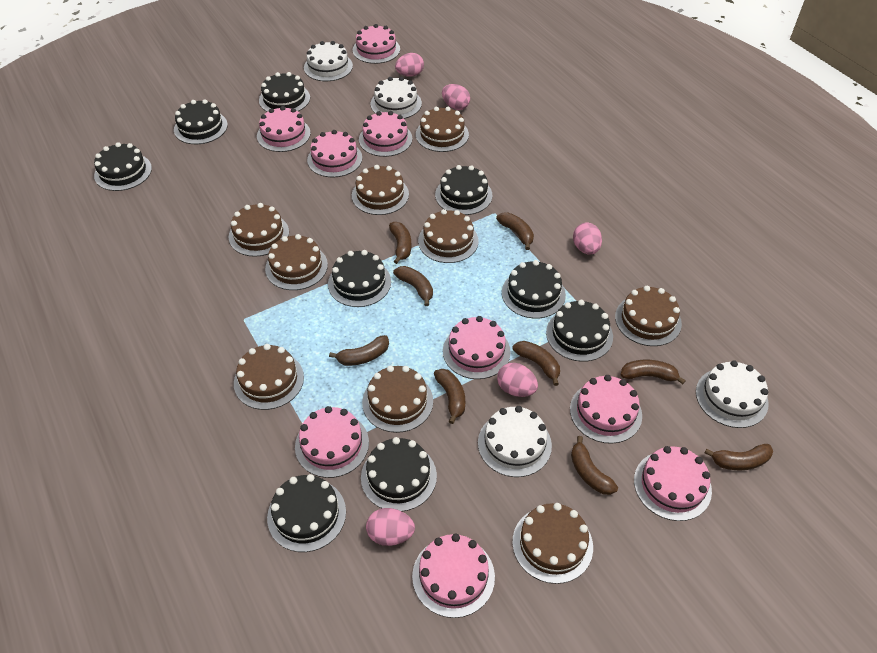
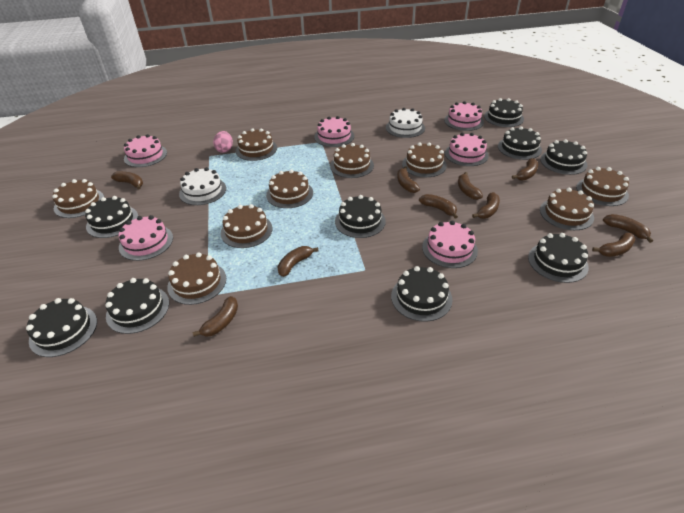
brown banana: 9 -> 10
pink cake: 9 -> 6
pink egg: 5 -> 1
white cake: 4 -> 2

